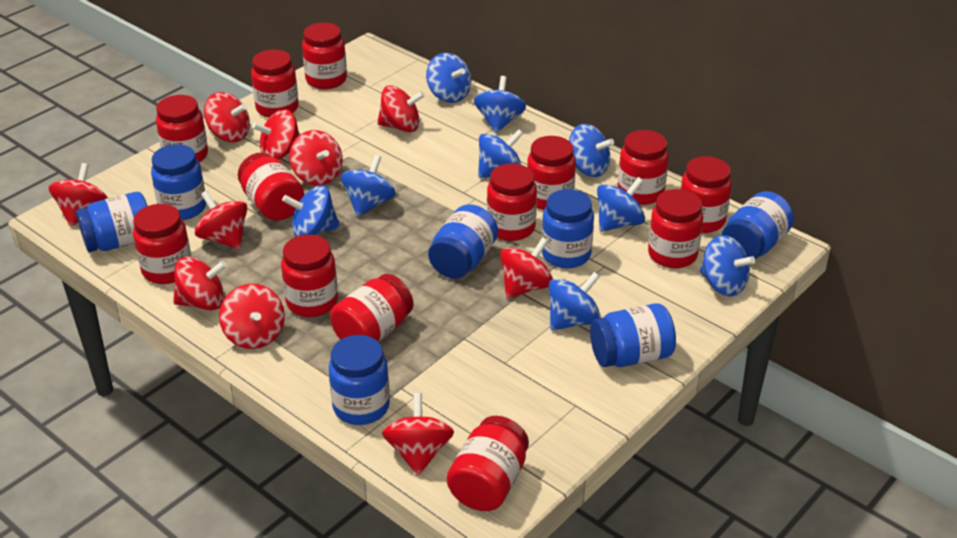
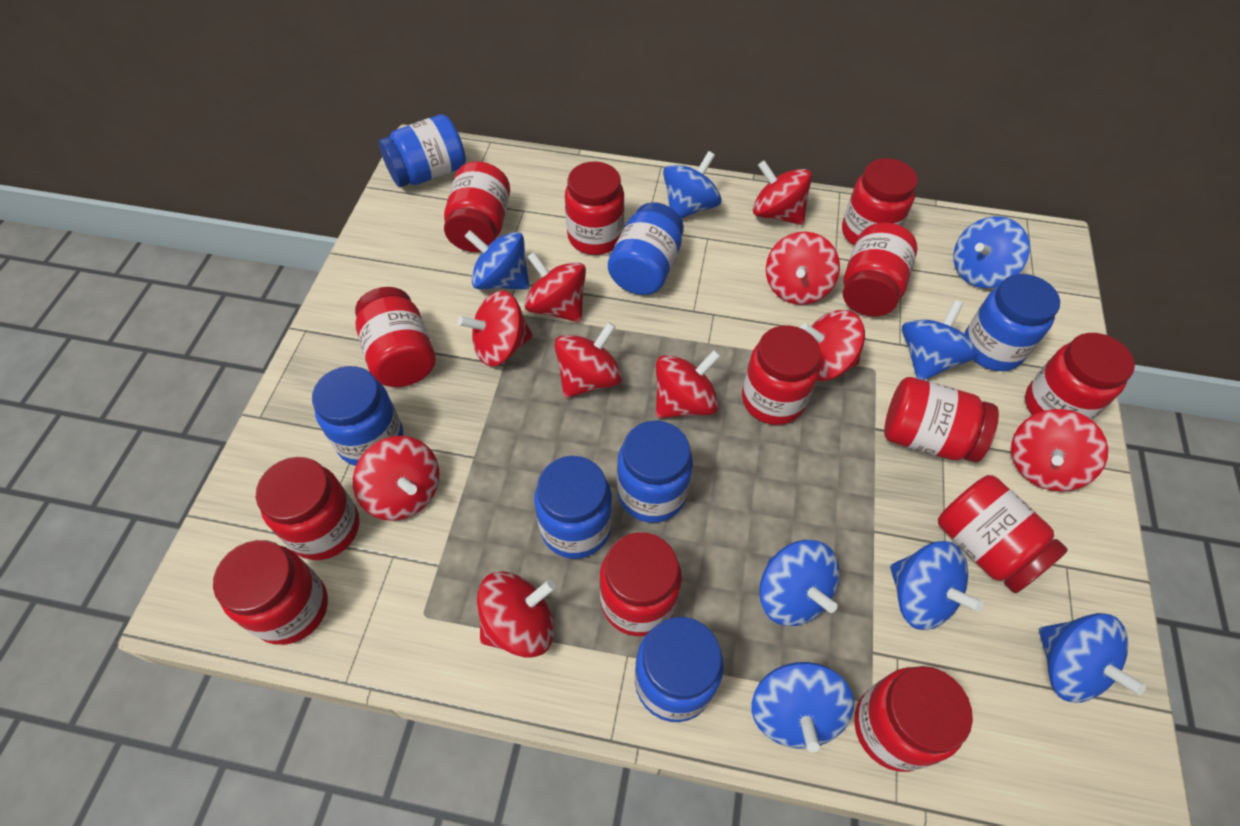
blue spinning top: 9 -> 8

